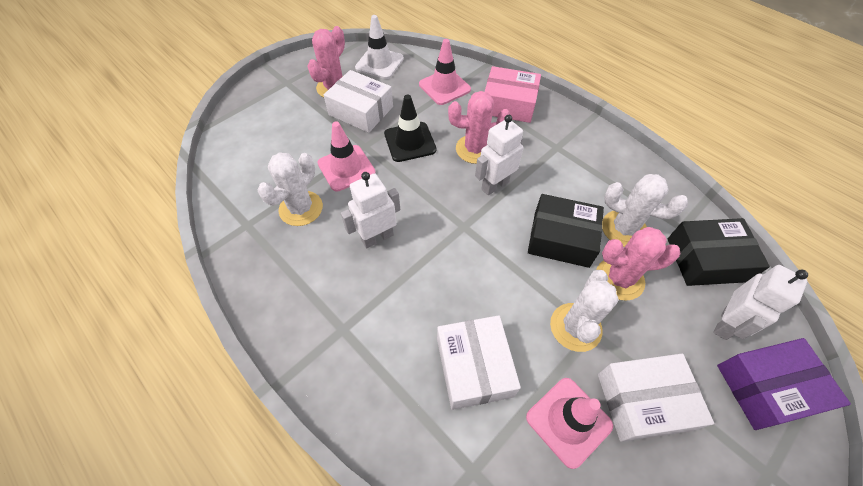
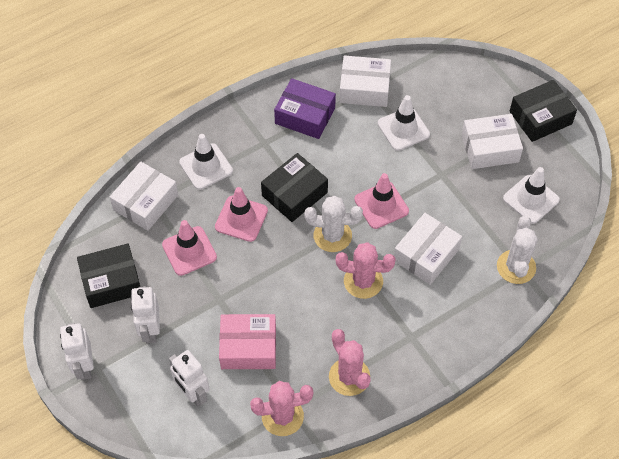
black box: 2 -> 3
black traffic cone: 1 -> 0
white box: 3 -> 4
white cactus: 3 -> 2
white traffic cone: 1 -> 3

